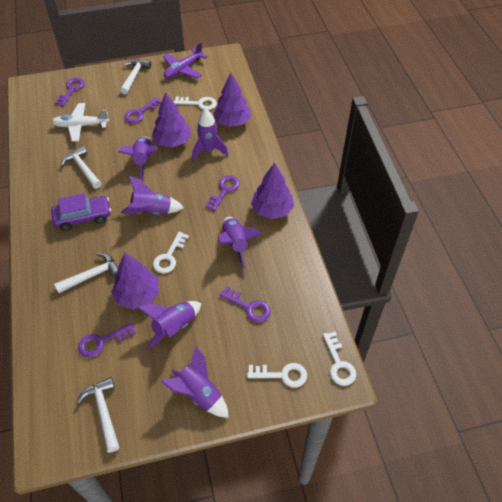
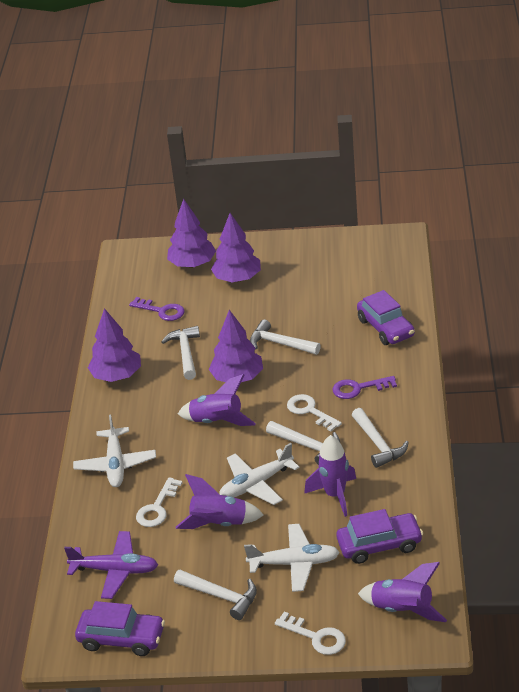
purple car: 1 -> 3
purple key: 5 -> 2
purple rocket: 6 -> 4
white hammer: 4 -> 5
white key: 4 -> 3
white plane: 1 -> 3

